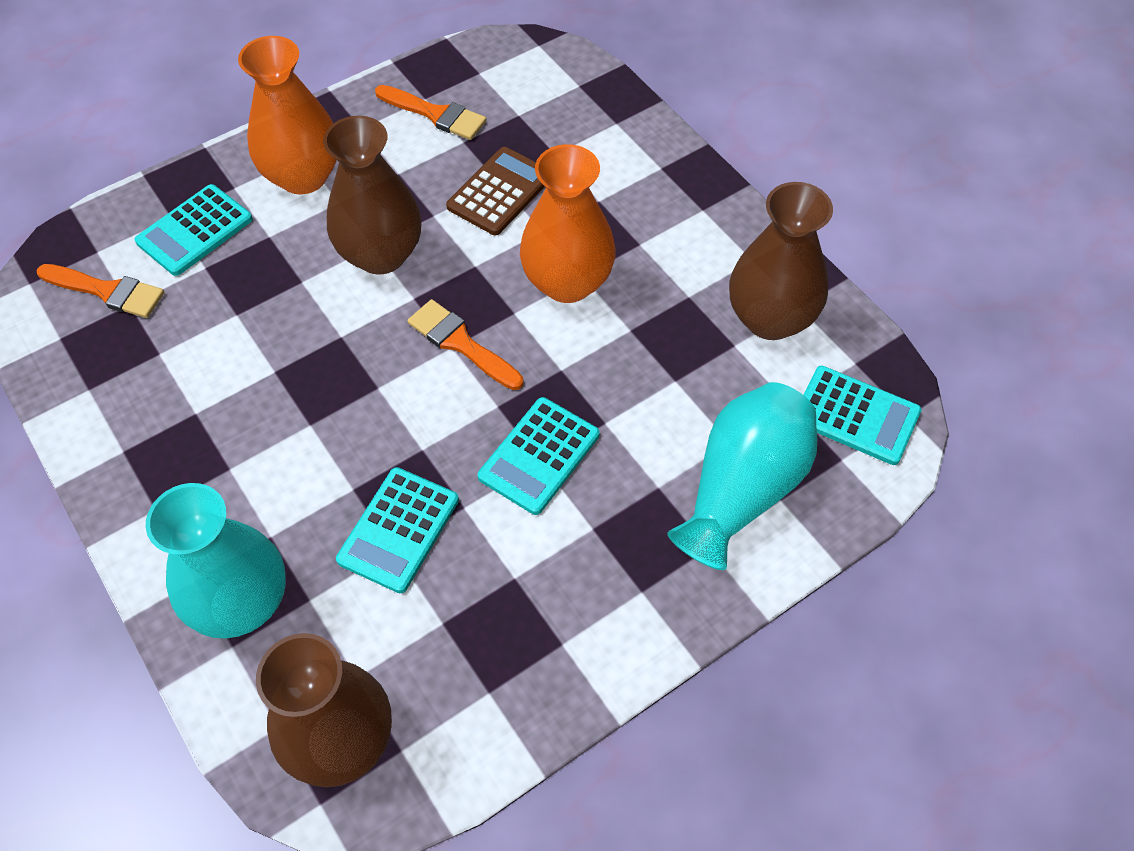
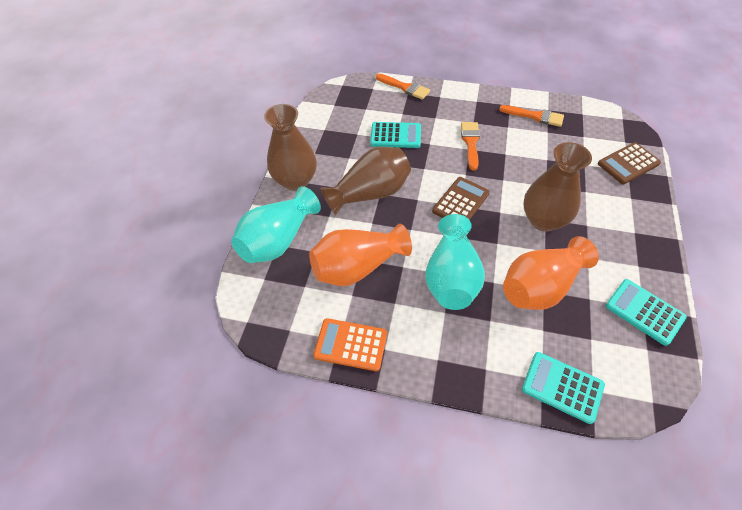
brown calculator: 1 -> 2
orange calculator: 0 -> 1
turquoise calculator: 4 -> 3

